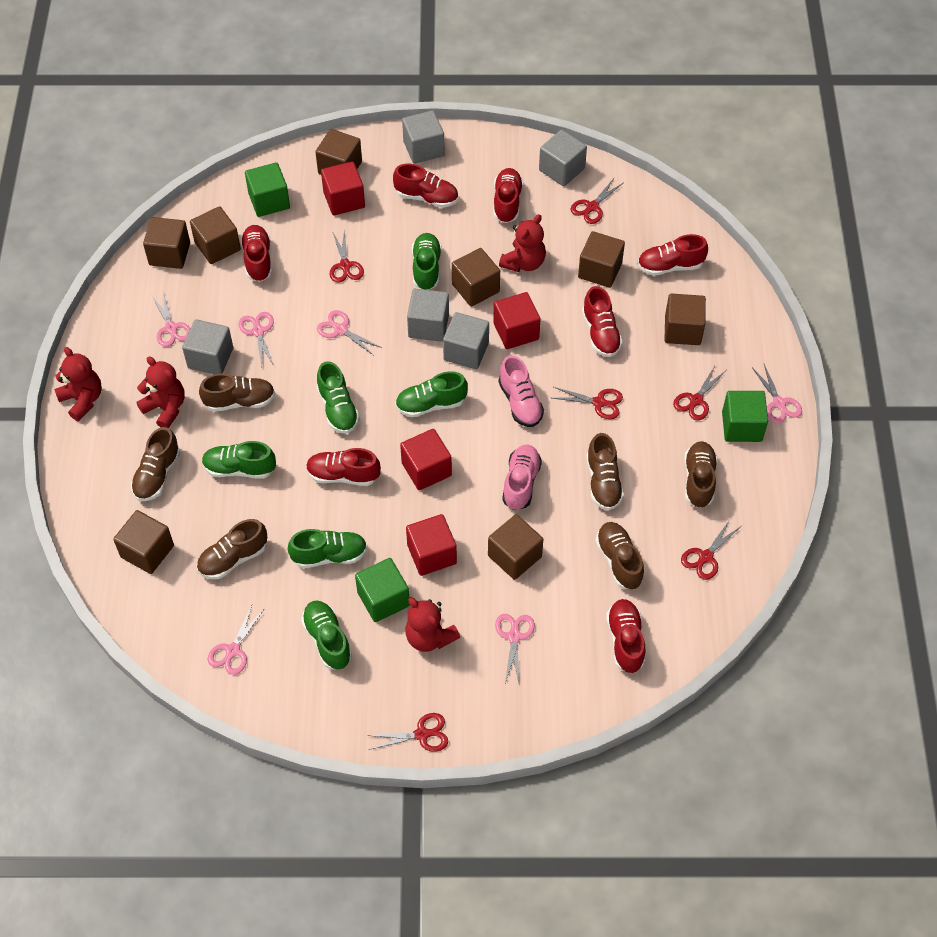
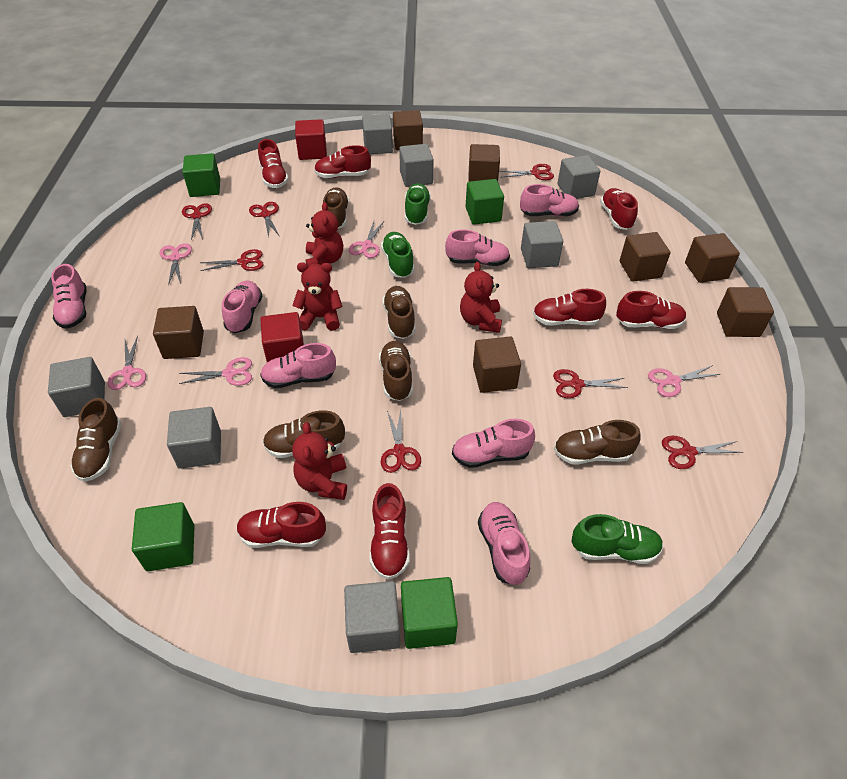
brown cube: 8 -> 7
green cube: 3 -> 4
green shoe: 6 -> 3
grey cube: 5 -> 7
pink scissors: 6 -> 5
pink shoe: 2 -> 7
red cube: 4 -> 2
red scissors: 6 -> 7

